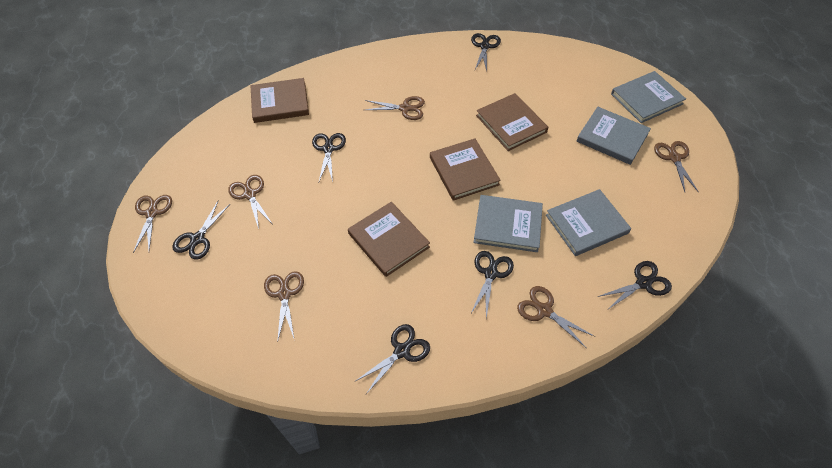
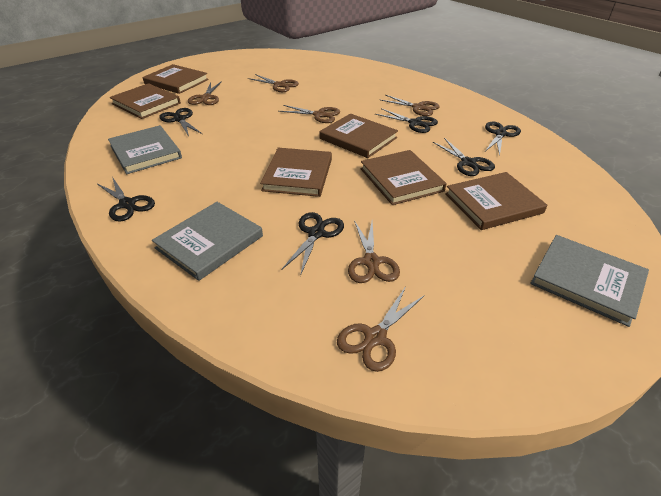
brown book: 4 -> 6
grey book: 4 -> 3

